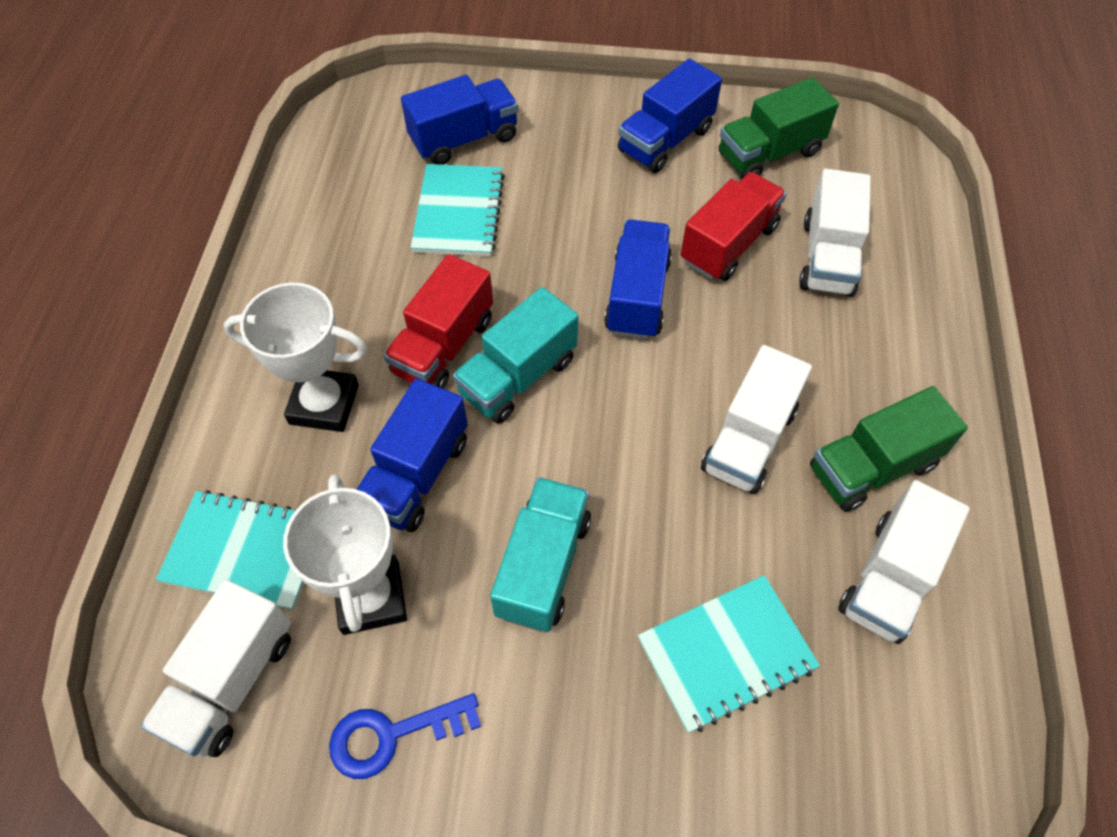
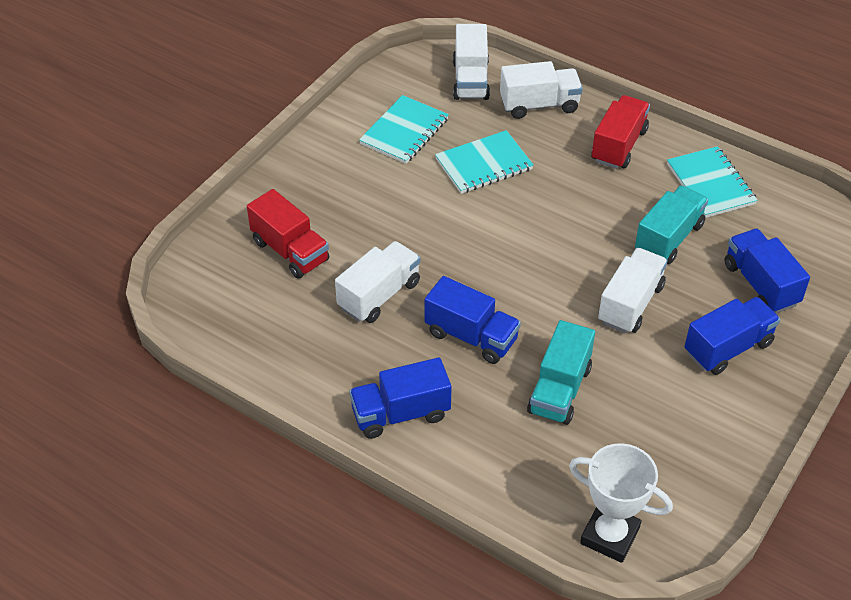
blue key: 1 -> 0
green truck: 2 -> 0
white trophy: 2 -> 1

